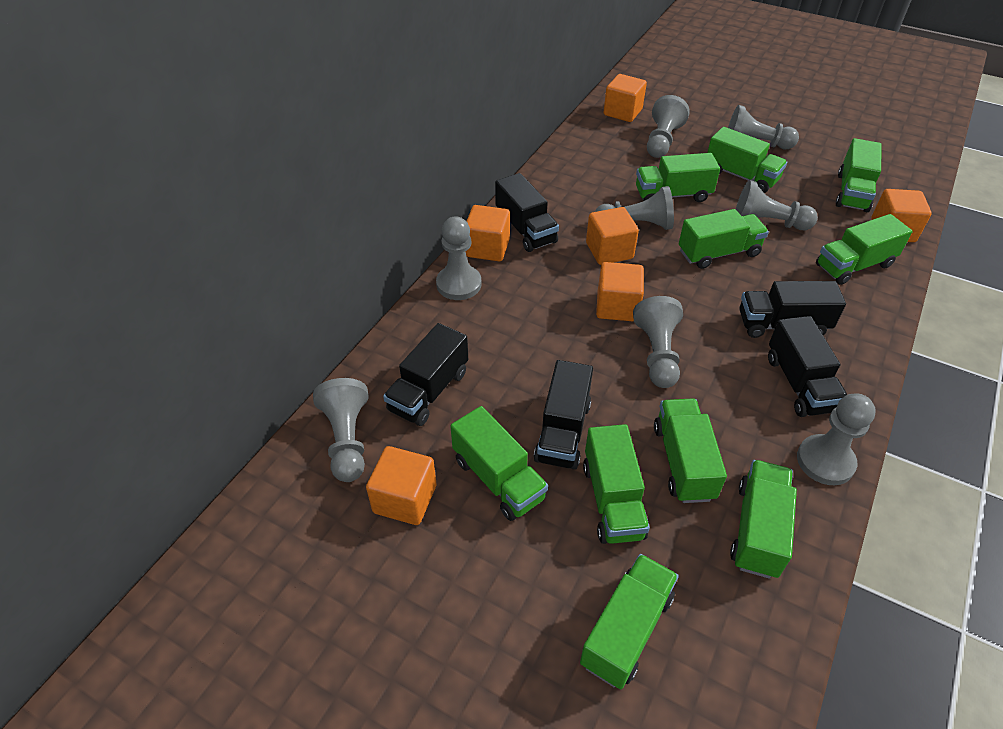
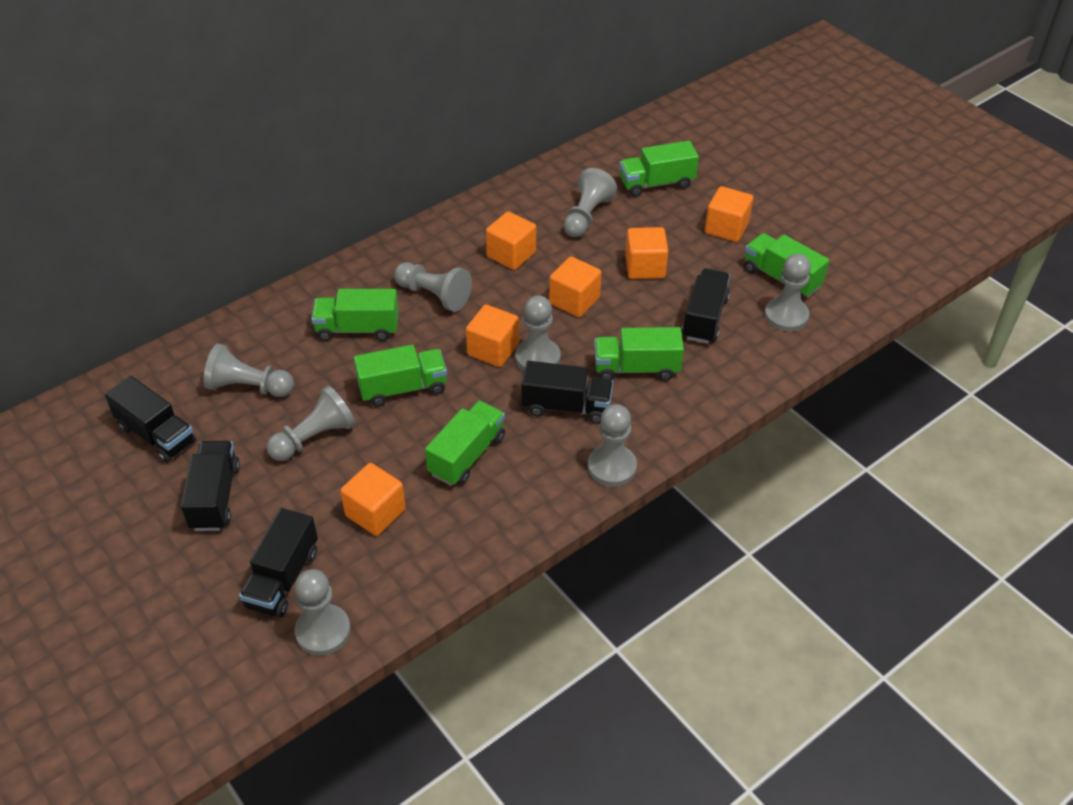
green truck: 10 -> 6

